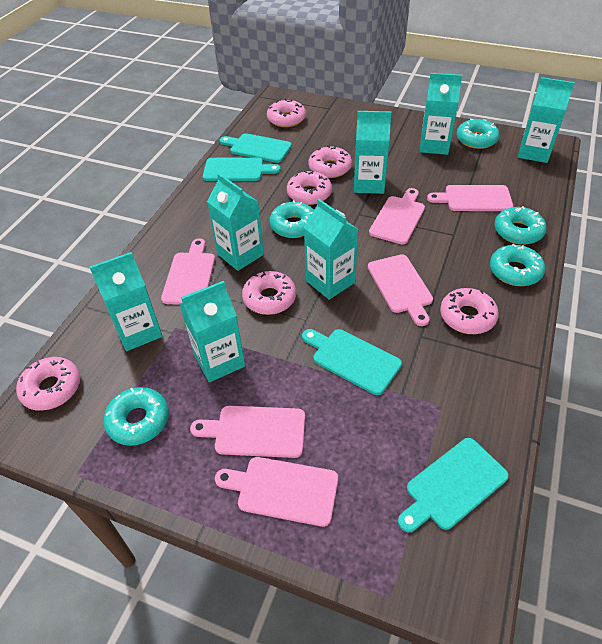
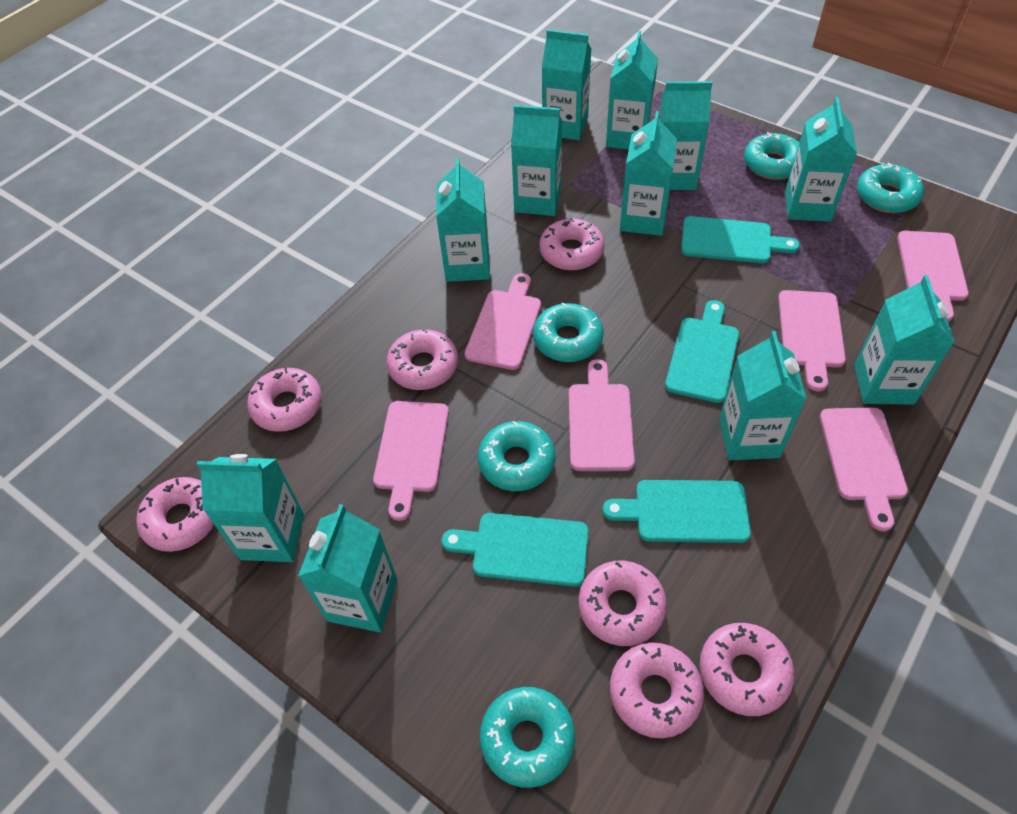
pink donut: 6 -> 7
turquoise carton: 7 -> 11

